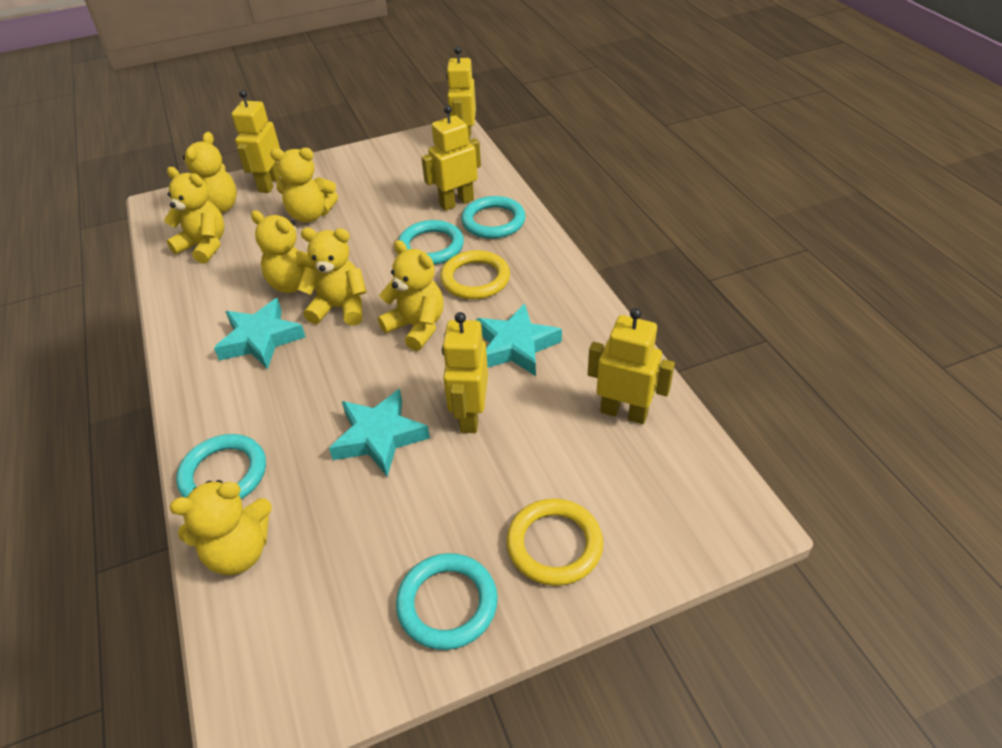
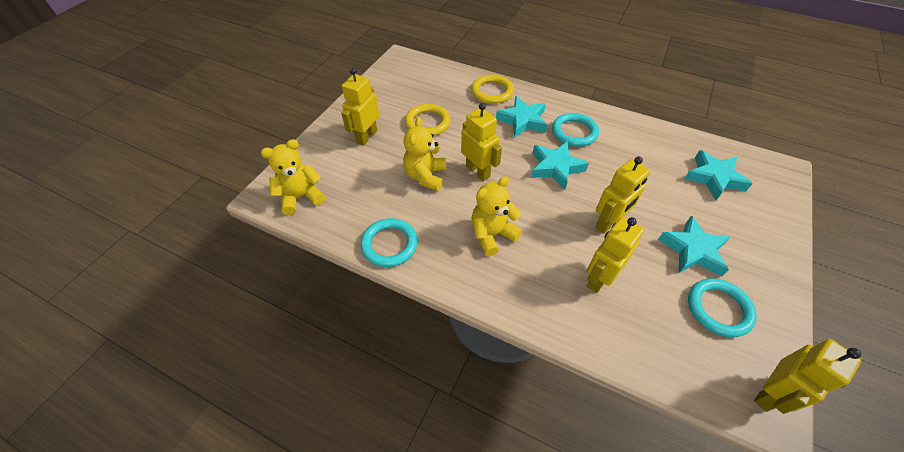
turquoise ring: 4 -> 3
turquoise star: 3 -> 4
yellow teddy bear: 7 -> 3

